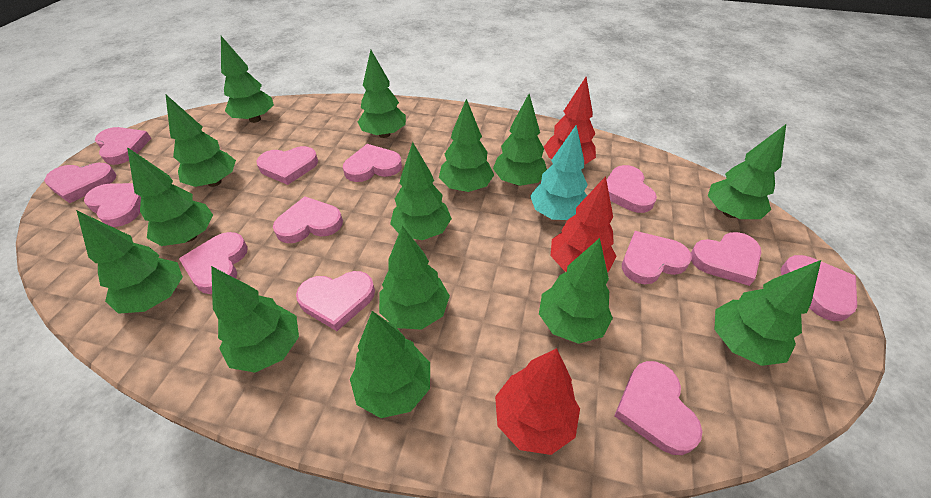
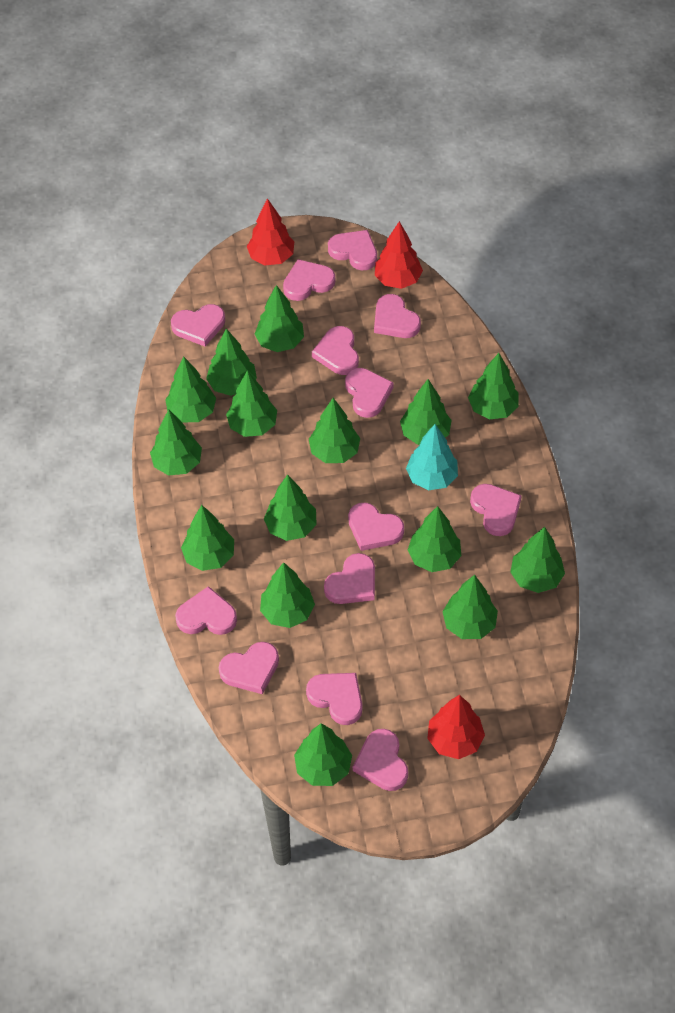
green tree: 14 -> 15

